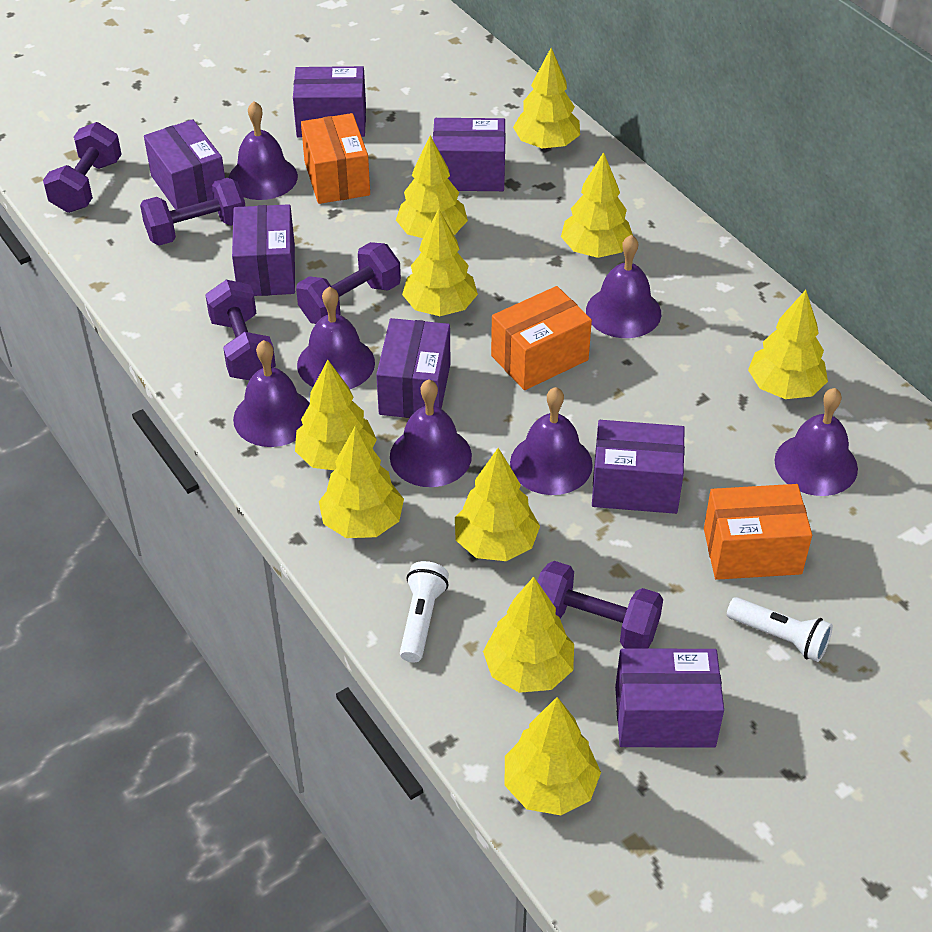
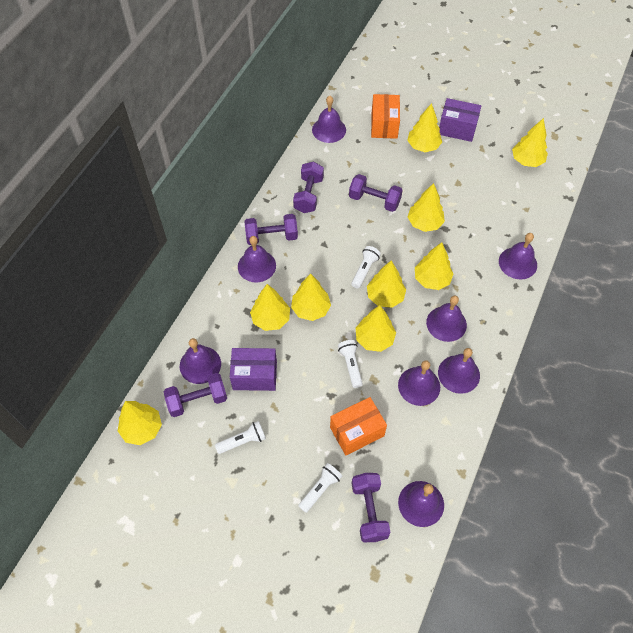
orange box: 3 -> 2
purple bell: 7 -> 8
purple box: 7 -> 2
white flashlight: 2 -> 4
yellow tree: 10 -> 9

